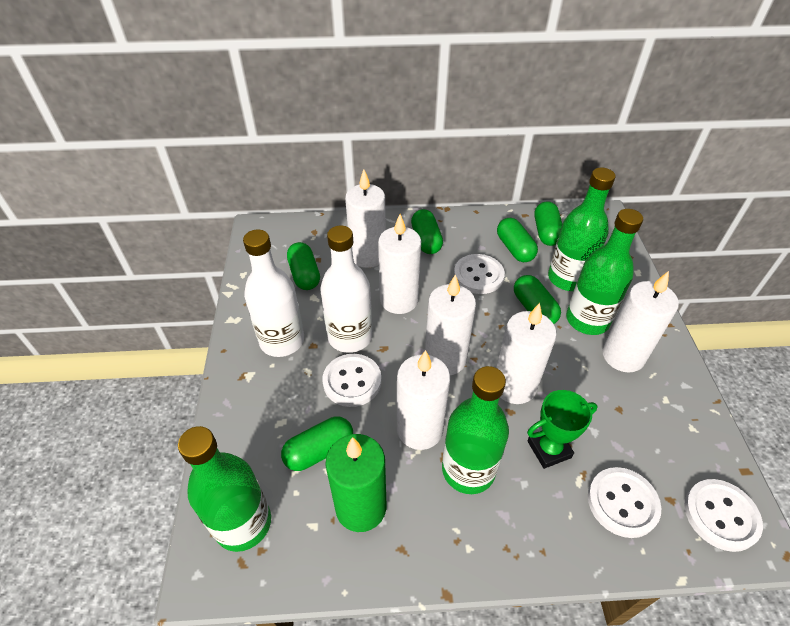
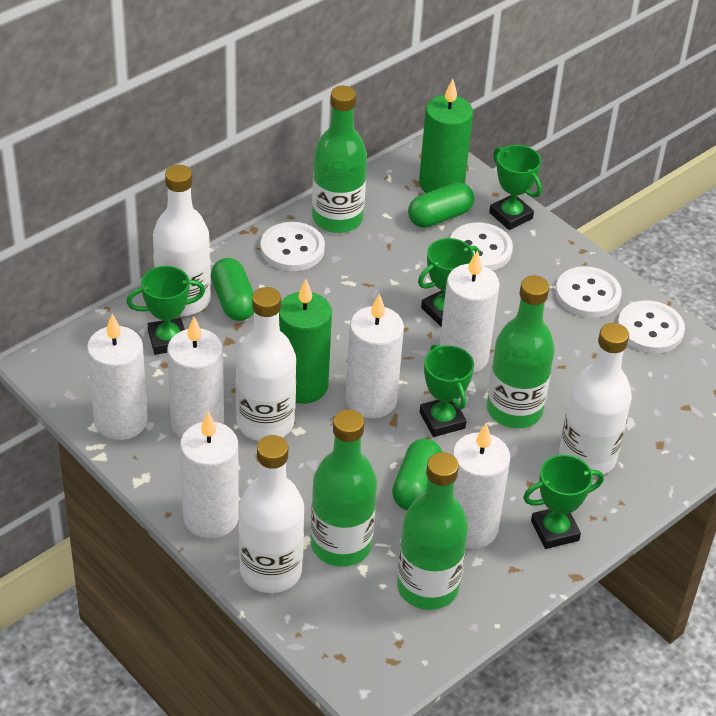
green candle: 1 -> 2
green capsule: 6 -> 3
green trophy: 1 -> 5
white bottle: 2 -> 4

